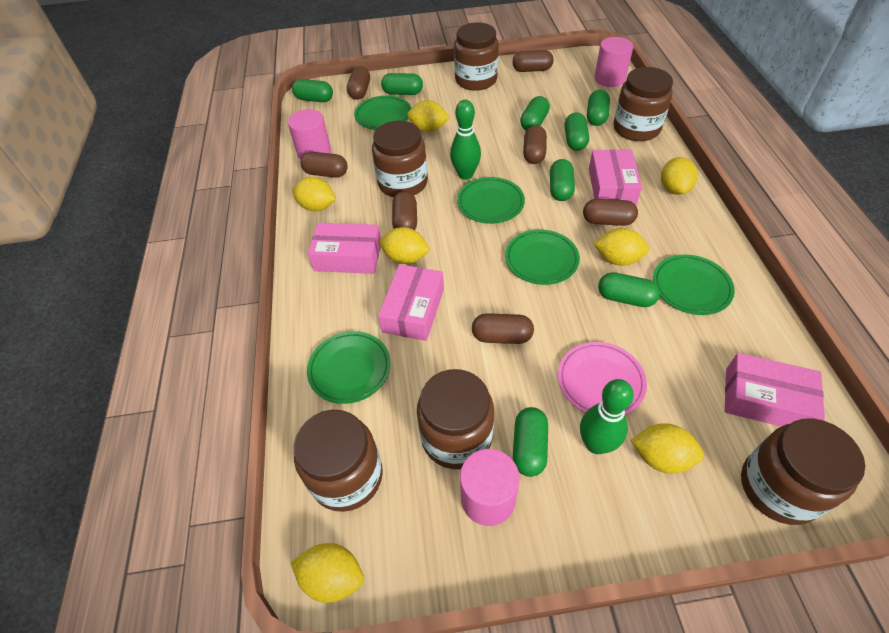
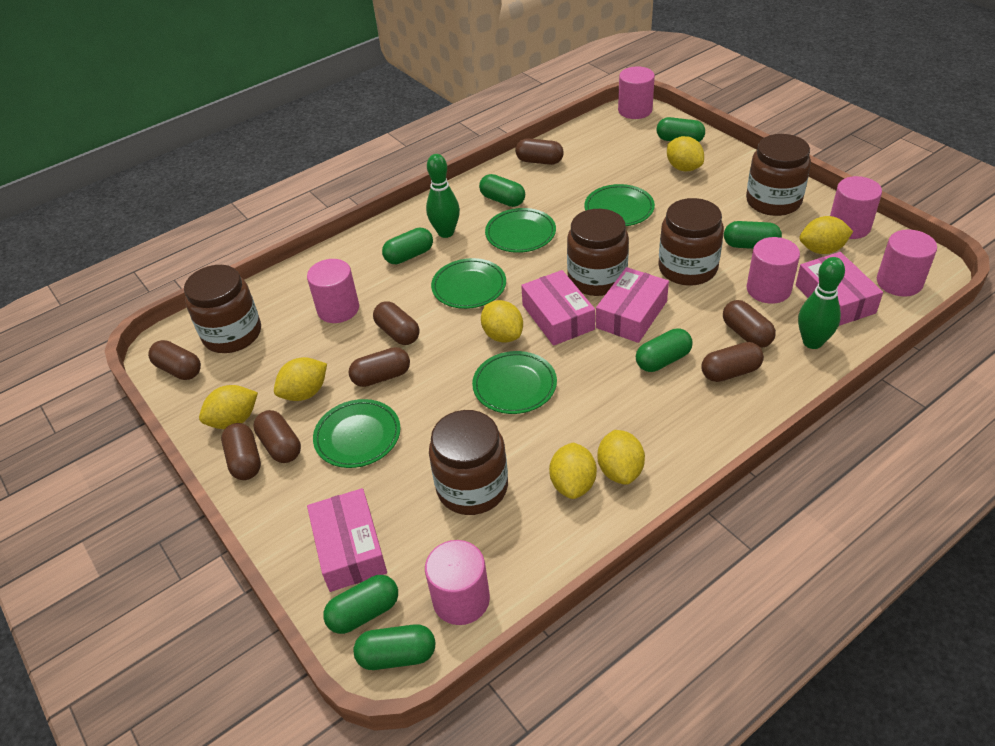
brown capsule: 7 -> 8
brown jar: 6 -> 5
green capsule: 8 -> 7
pink cylinder: 3 -> 6
pink plate: 1 -> 0

